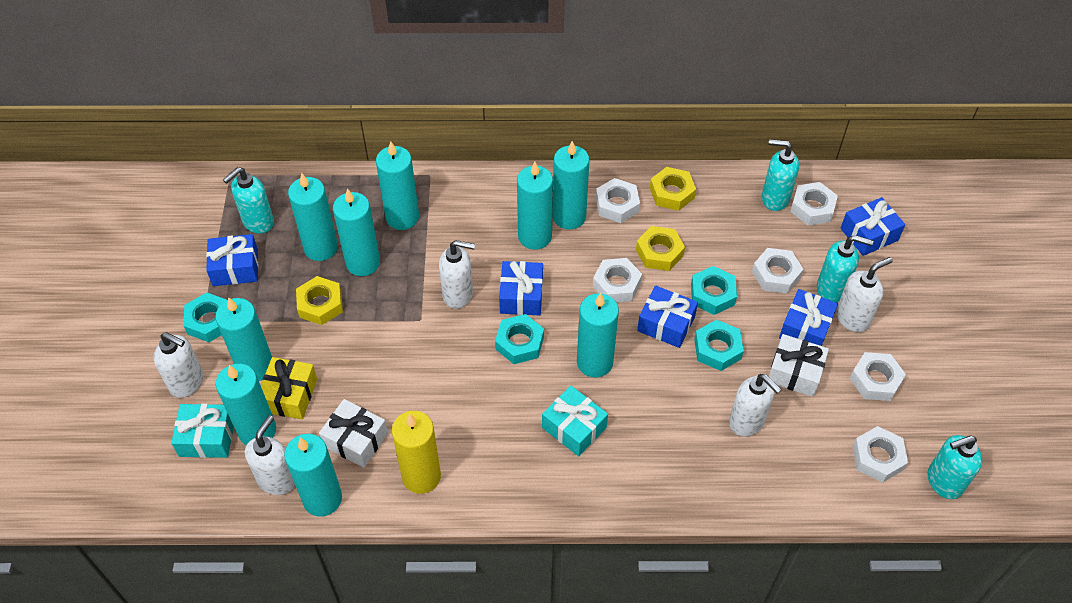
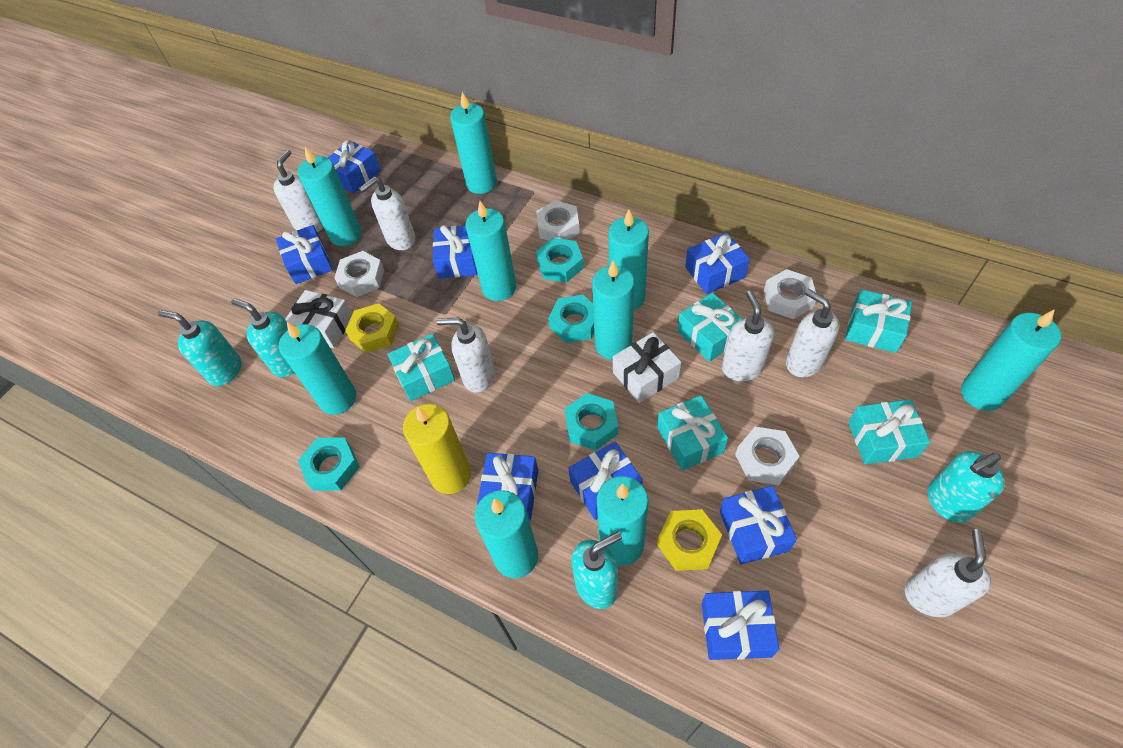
blue gift: 5 -> 8
turquoise gift: 2 -> 5
white nut: 6 -> 4
white soap dispenser: 5 -> 6
yellow gift: 1 -> 0
yellow nut: 3 -> 2

